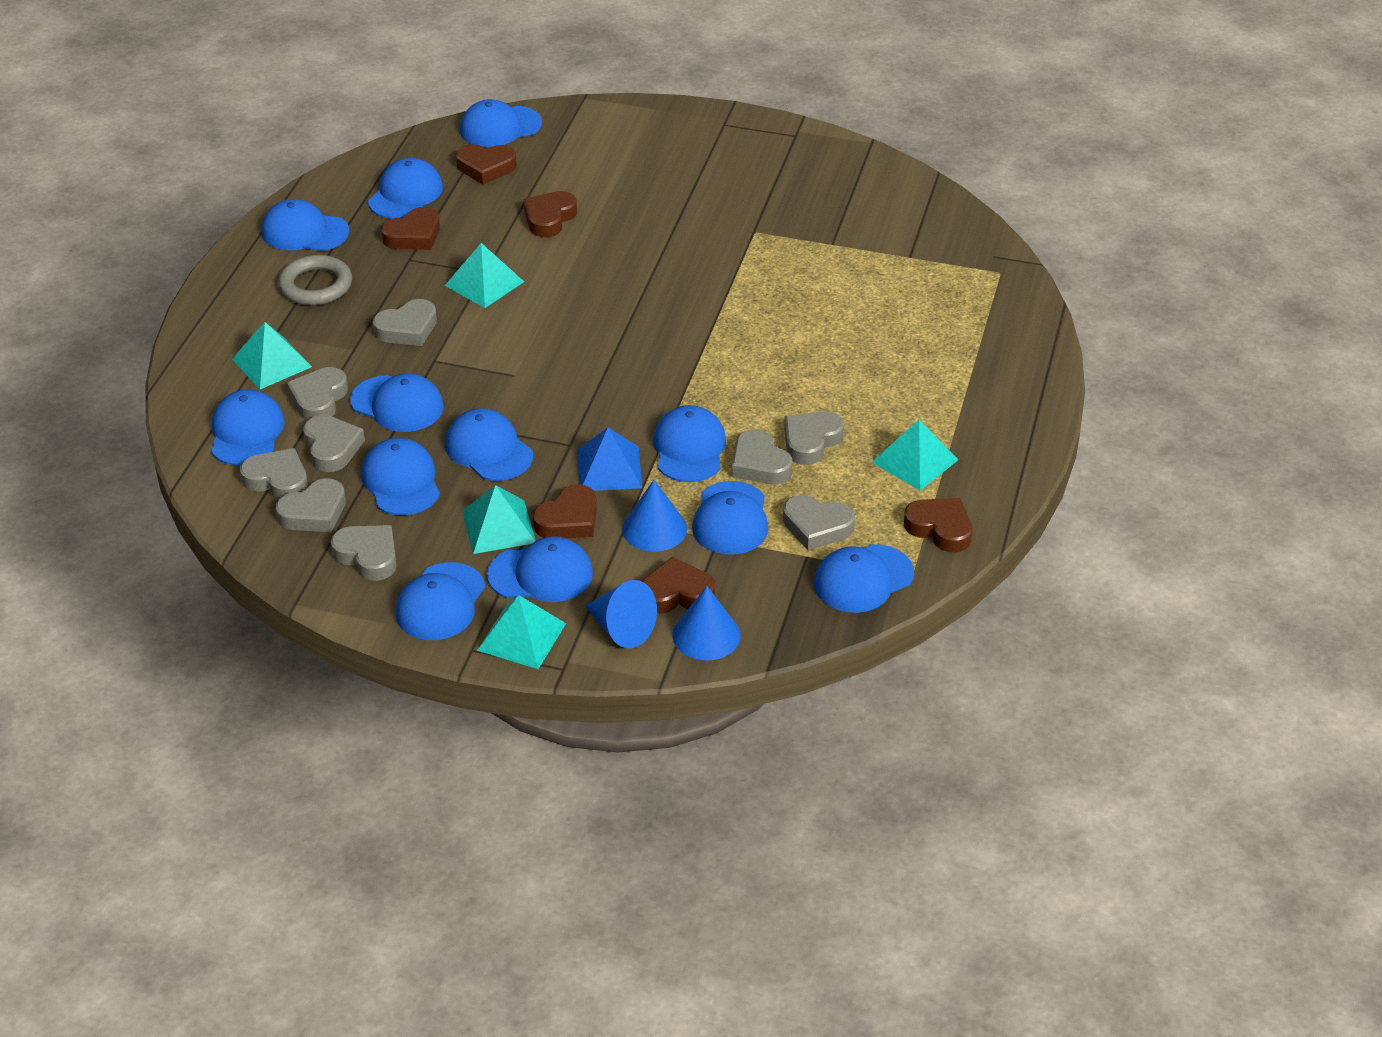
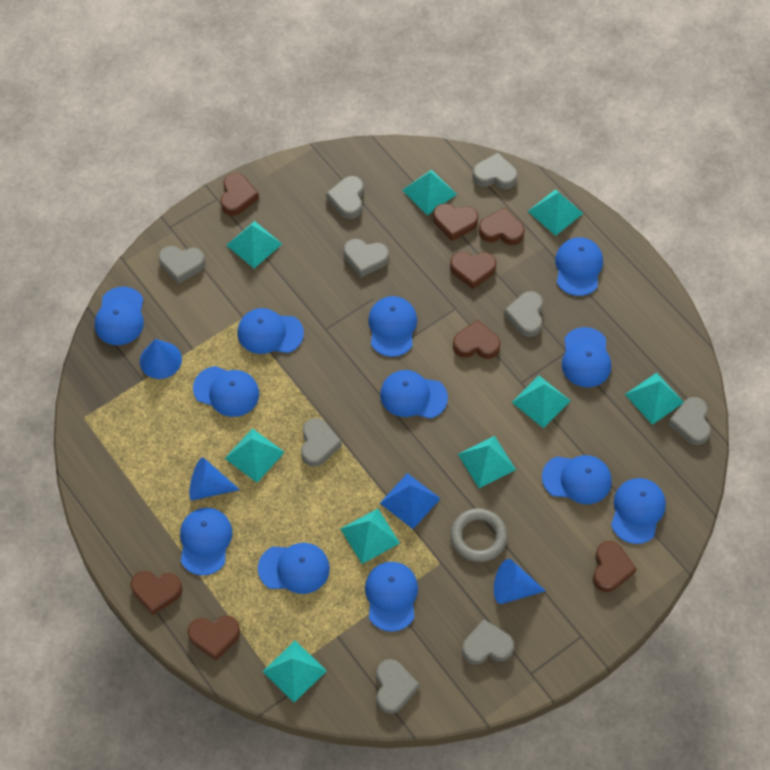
brown heart: 6 -> 8
turquoise pyramid: 5 -> 9

